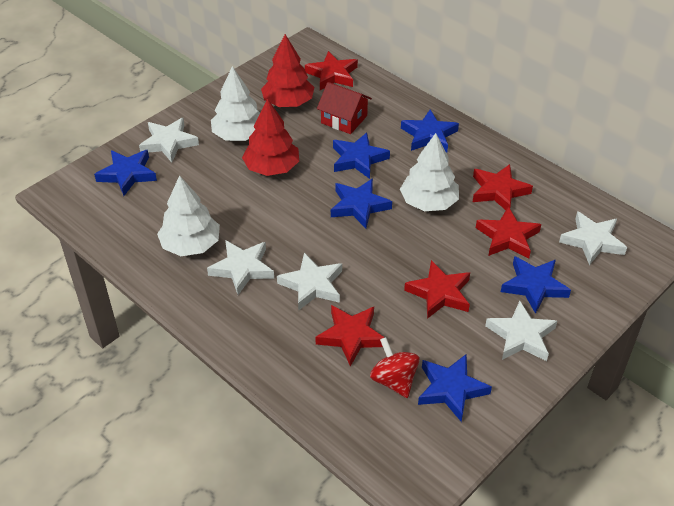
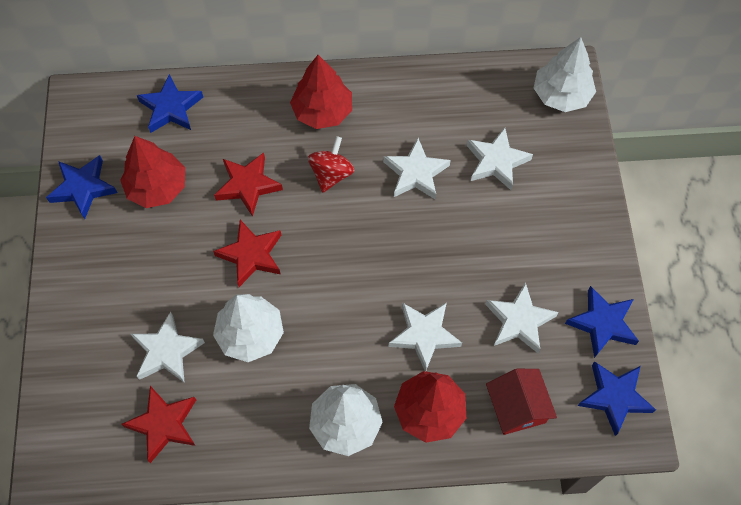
blue star: 6 -> 4
red star: 5 -> 3
red tree: 2 -> 3

